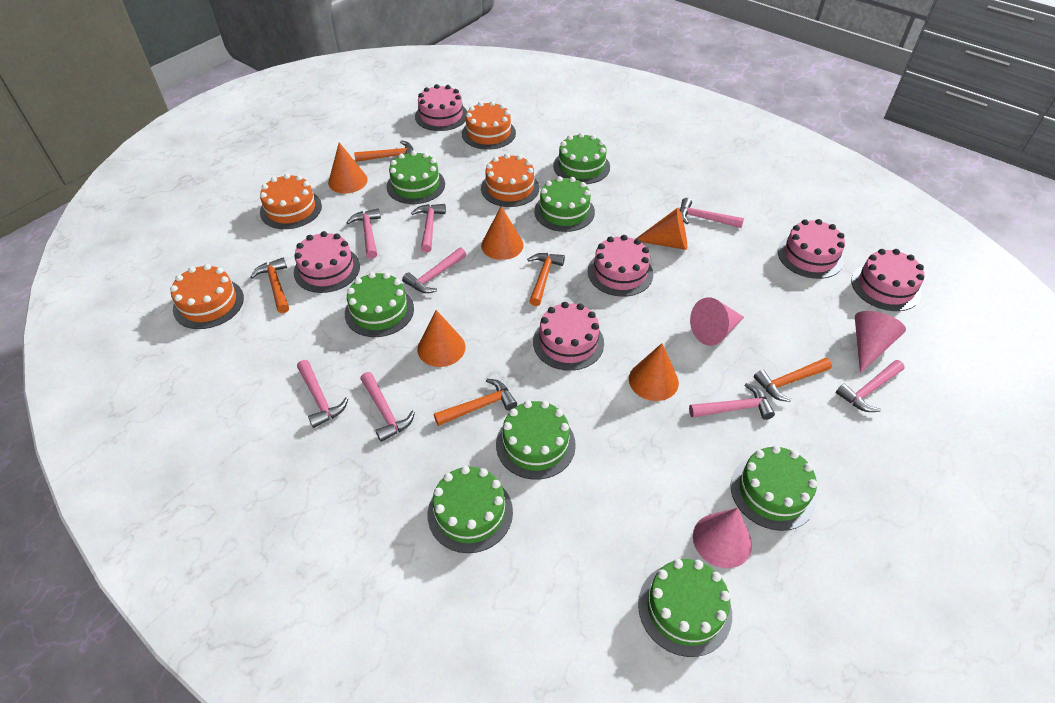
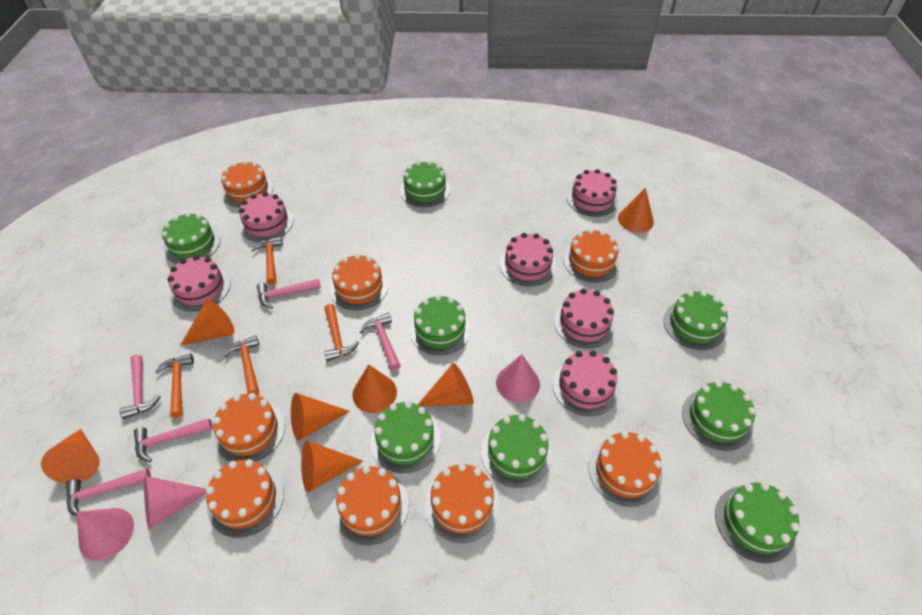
orange cake: 4 -> 8
orange cone: 5 -> 7
orange hammer: 5 -> 4
pink hammer: 8 -> 5

